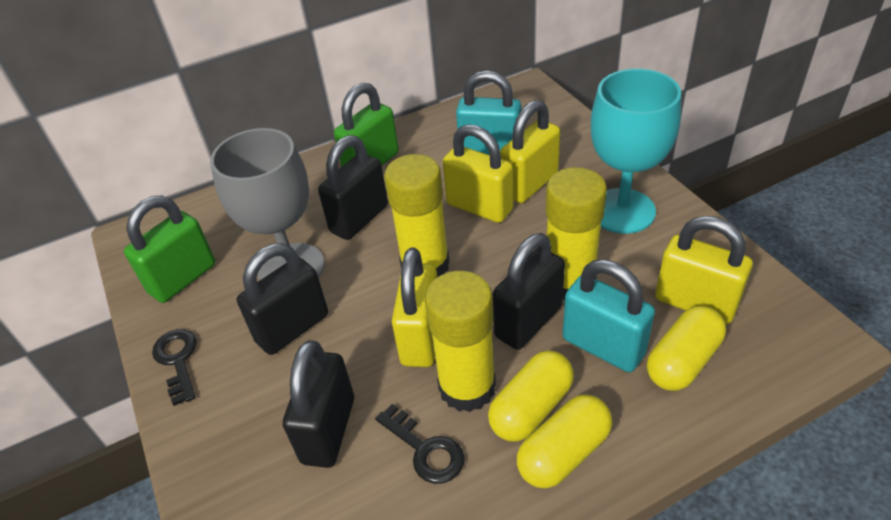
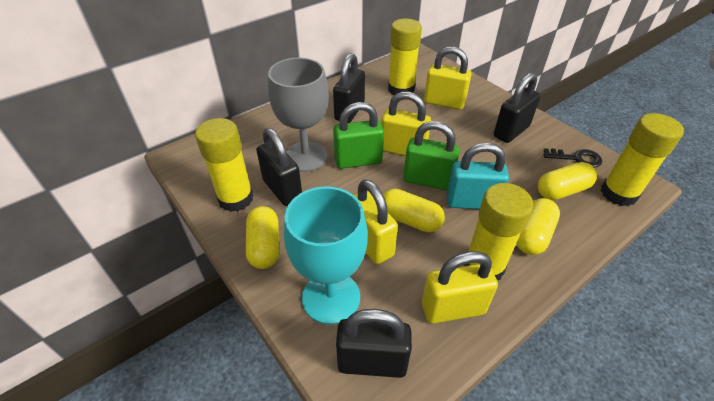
black key: 2 -> 1
turquoise padlock: 2 -> 1
yellow capsule: 3 -> 4
yellow glue stick: 3 -> 4

